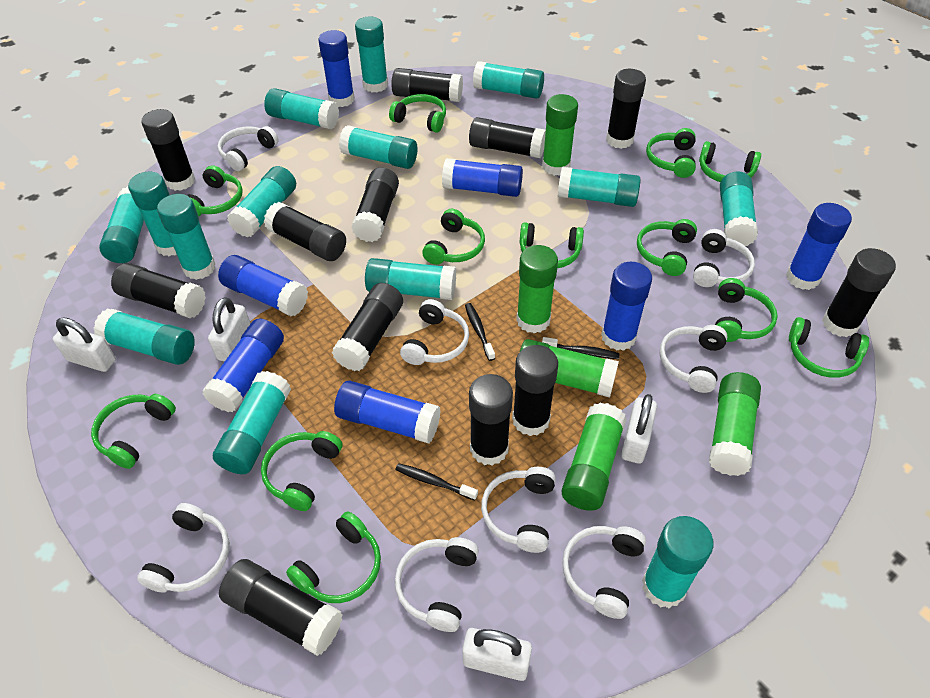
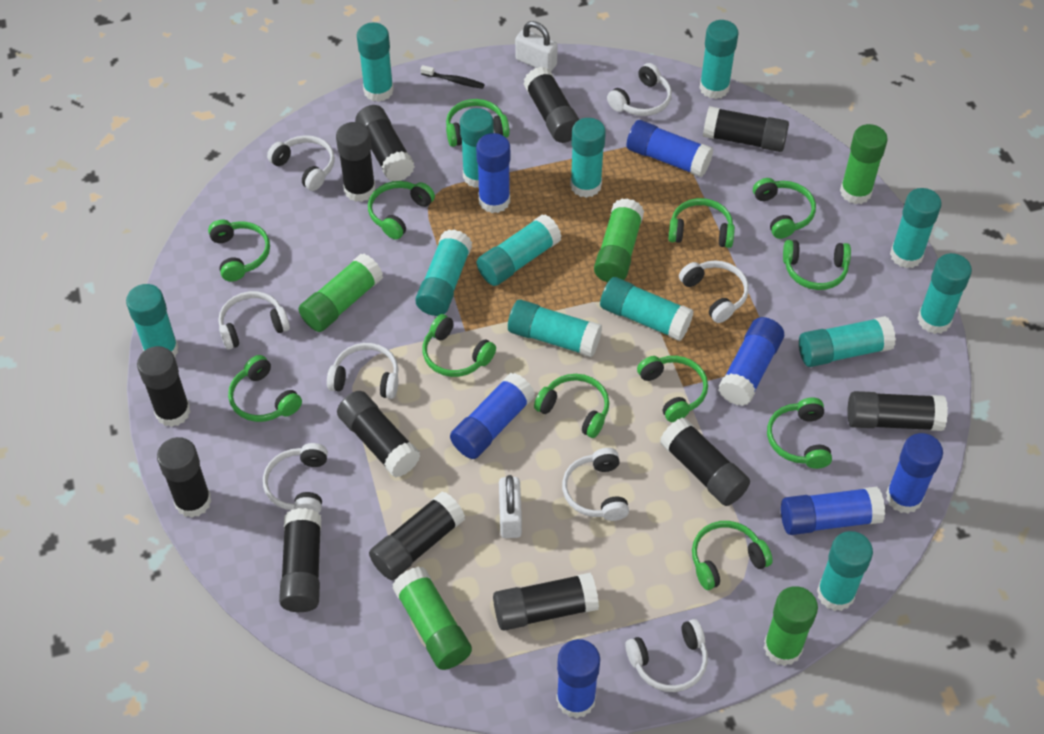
black toothbrush: 3 -> 1
turquoise glue stick: 14 -> 13
white padlock: 4 -> 2

